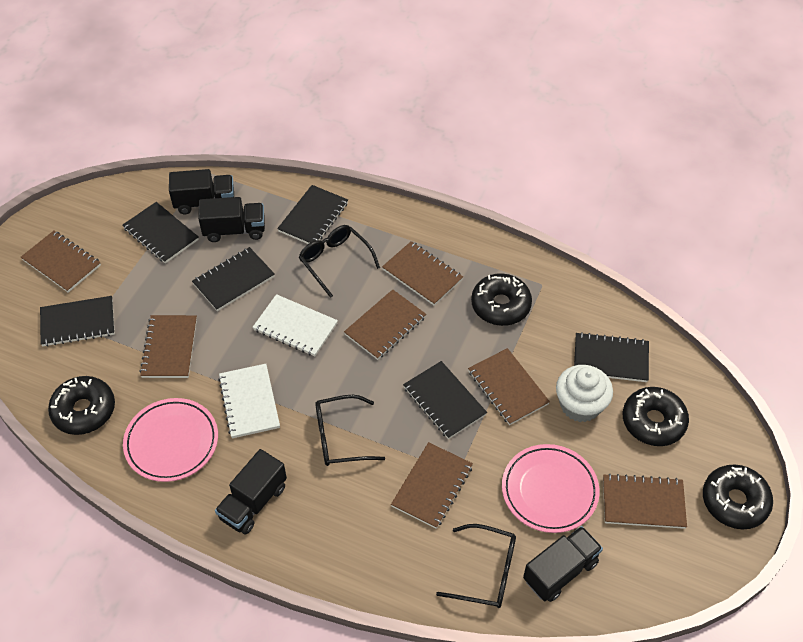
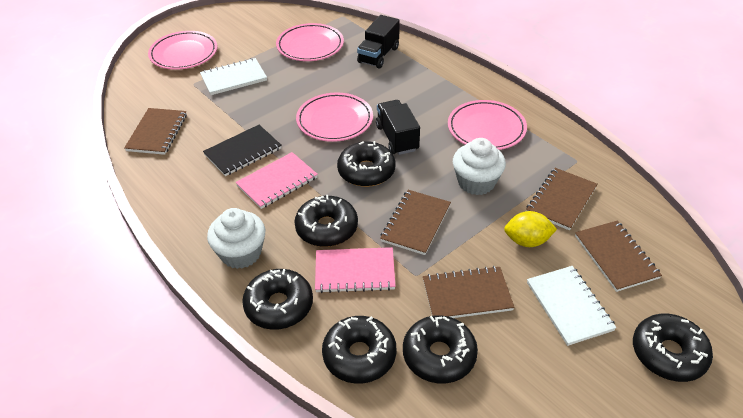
black donut: 4 -> 6
black glasses: 3 -> 0
black notebook: 6 -> 1
black truck: 4 -> 2
brown notebook: 7 -> 5
pink notebook: 0 -> 2
pink plate: 2 -> 4
white cupcake: 1 -> 2
yellow lemon: 0 -> 1

